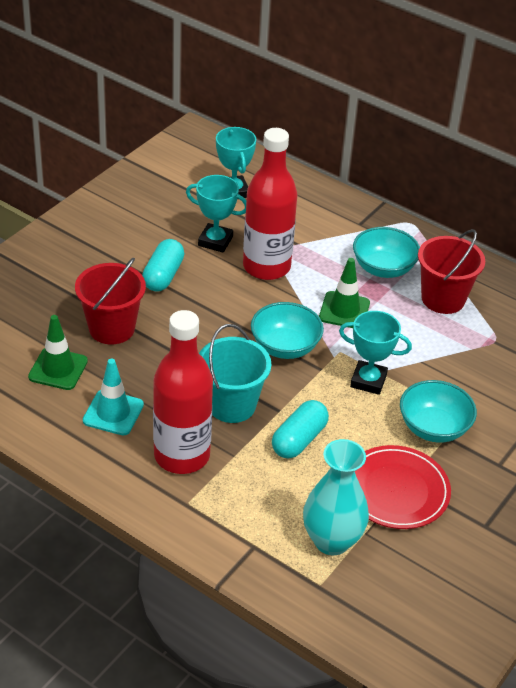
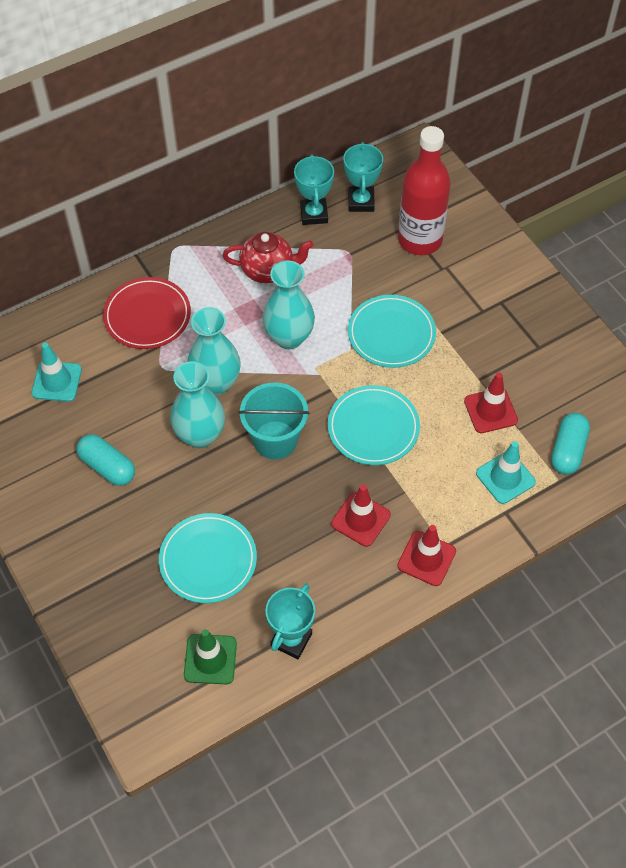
green traffic cone: 2 -> 1
red bottle: 2 -> 1
red bucket: 2 -> 0
red teapot: 0 -> 1
red traffic cone: 0 -> 3
turquoise bowl: 3 -> 0
turquoise plate: 0 -> 3
turquoise traffic cone: 1 -> 2
turquoise vase: 1 -> 3

